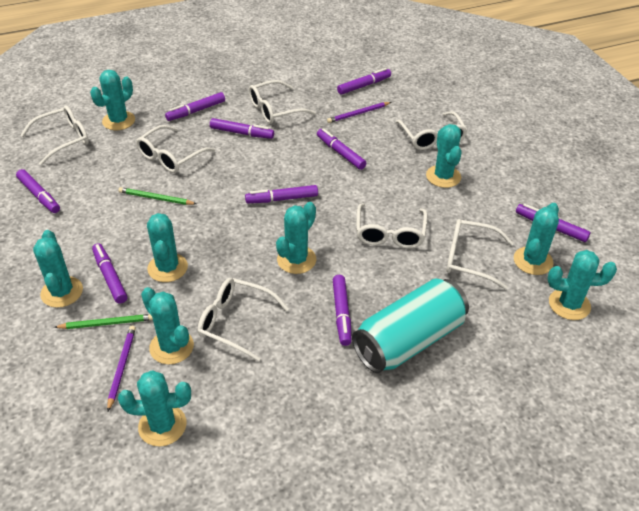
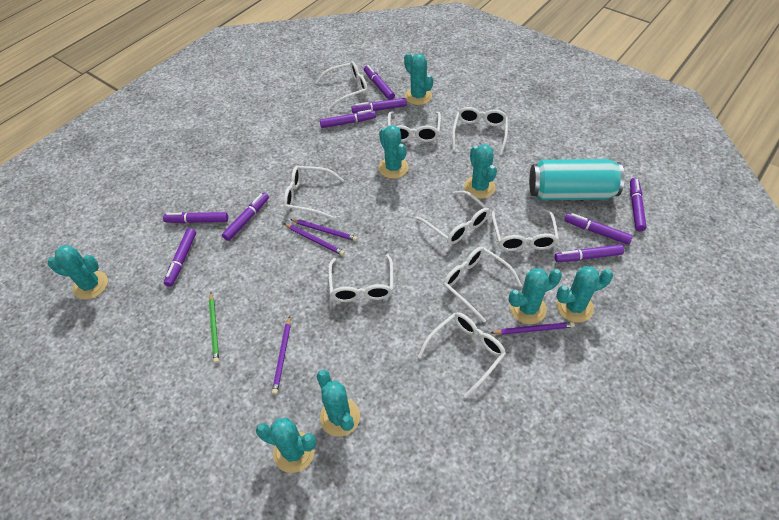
green pencil: 2 -> 1
purple pencil: 2 -> 4
turquoise cactus: 9 -> 8
white glasses: 7 -> 9

